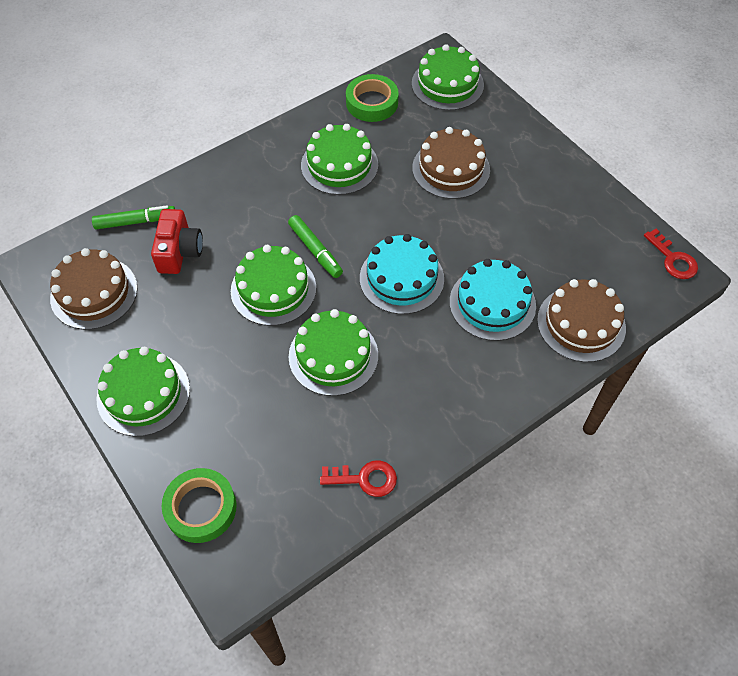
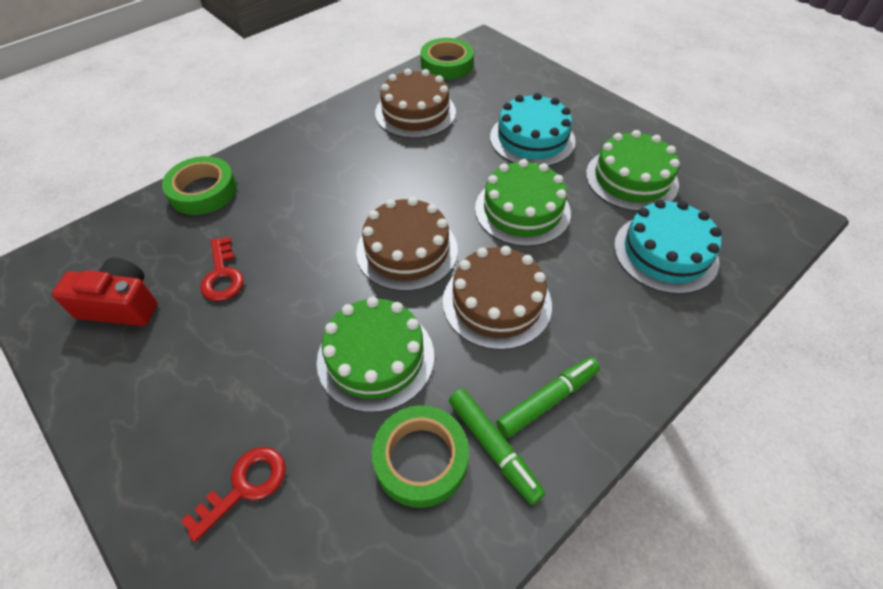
green cake: 5 -> 3
green tape: 2 -> 3

